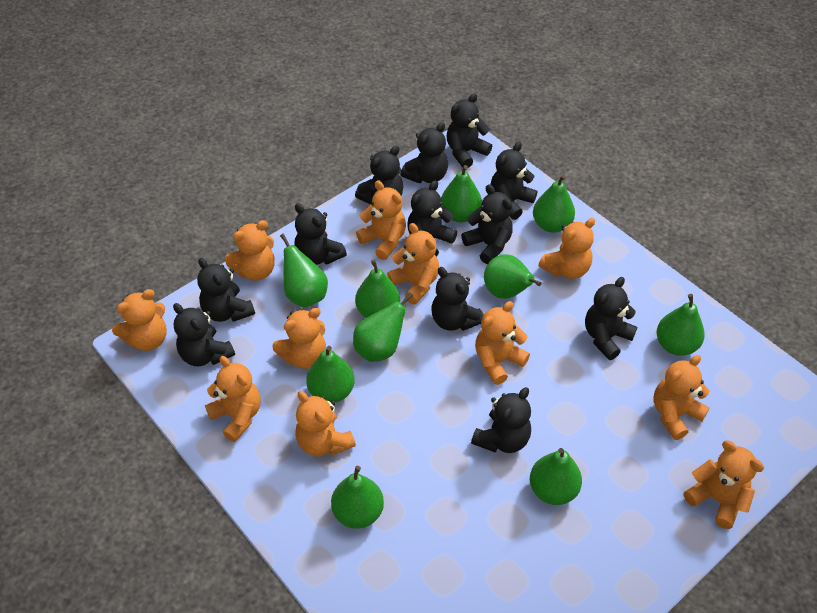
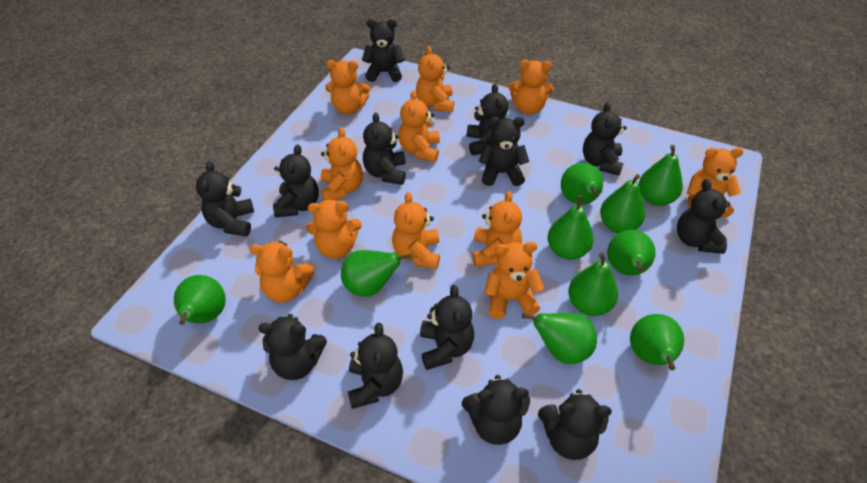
black teddy bear: 12 -> 13

